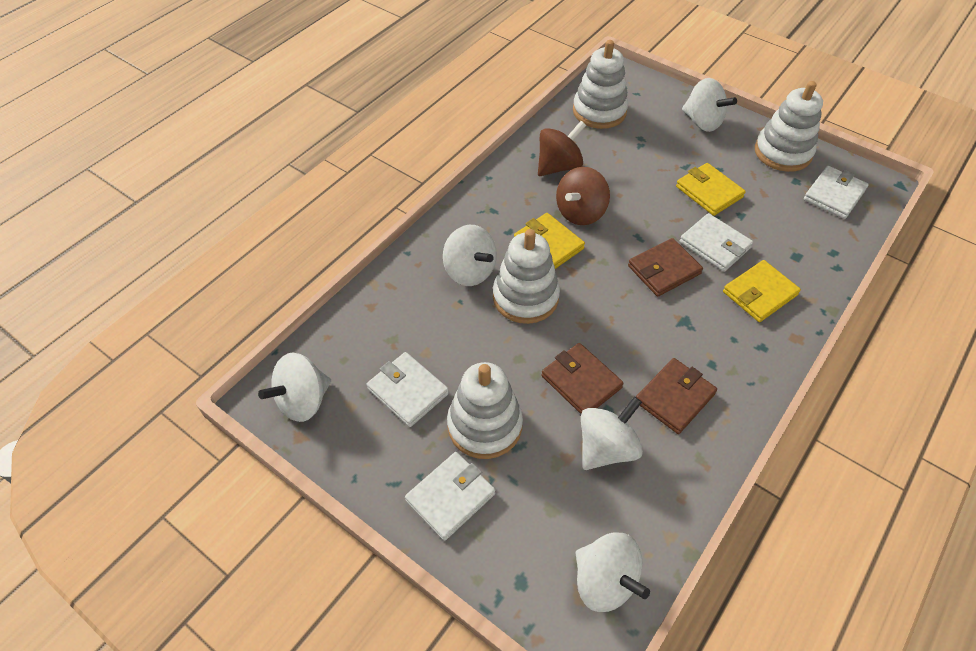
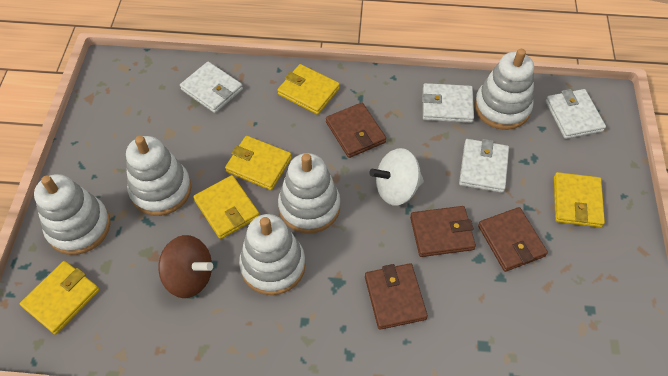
brown spinning top: 2 -> 1
brown wallet: 3 -> 4
white spinning top: 5 -> 1
white stacking toy: 4 -> 5
yellow wallet: 3 -> 5

